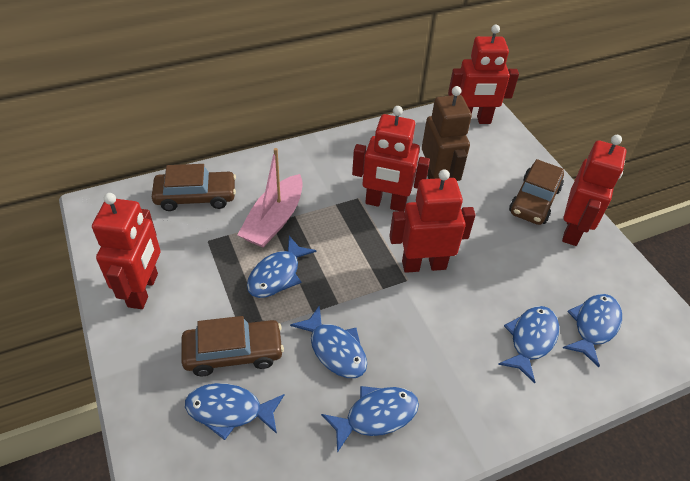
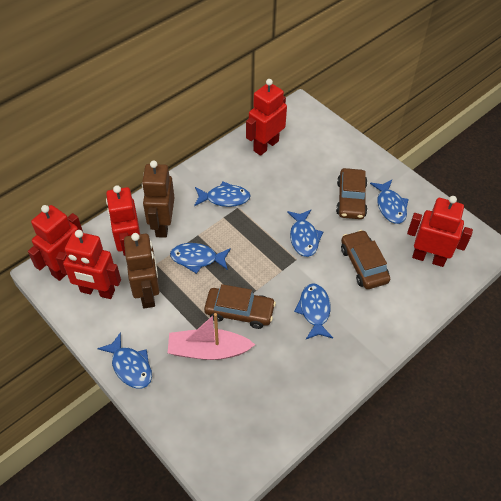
brown robot: 1 -> 2

